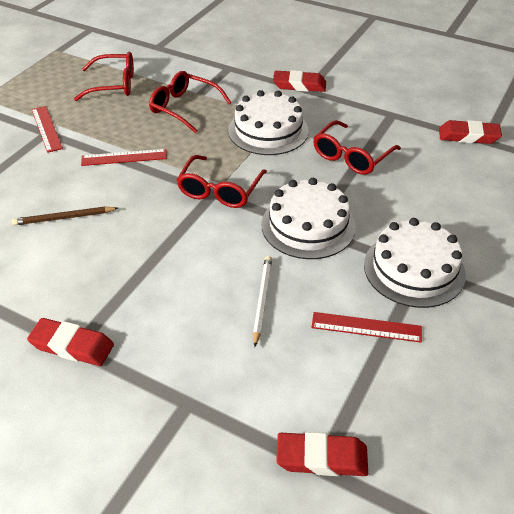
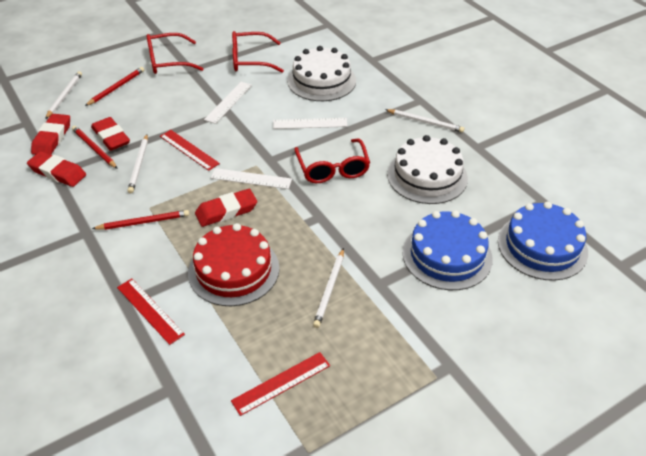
blue cake: 0 -> 2
brown pencil: 1 -> 0
red cake: 0 -> 1
red glasses: 4 -> 3
red pencil: 0 -> 3
white cake: 3 -> 2
white pencil: 1 -> 4
white ruler: 0 -> 3

